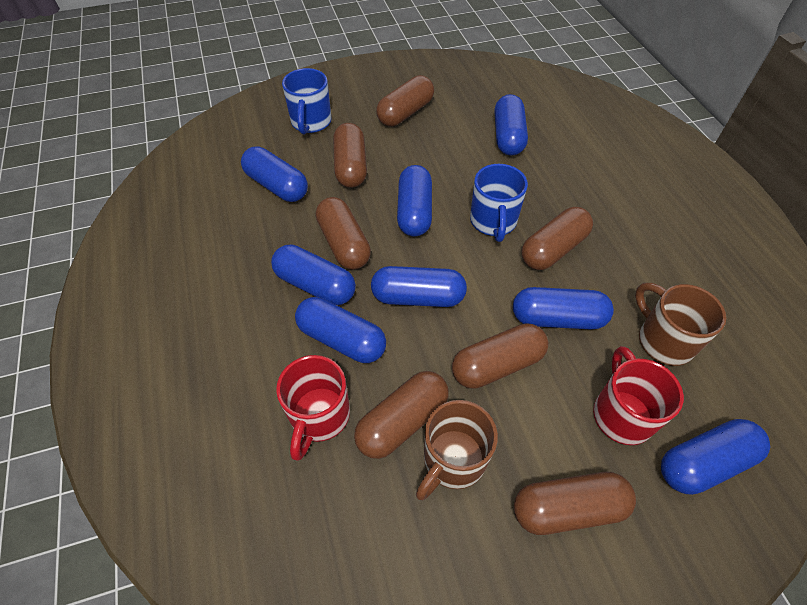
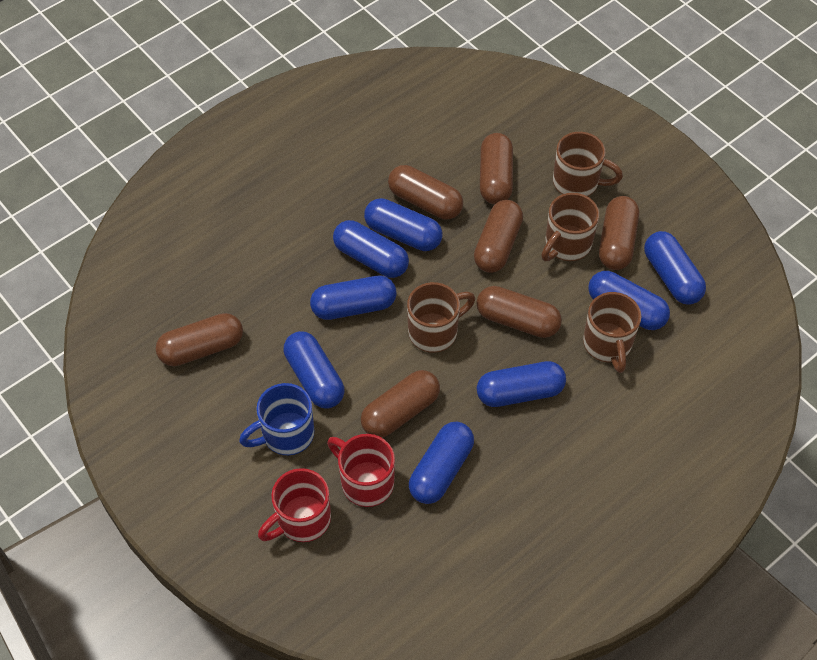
blue mug: 2 -> 1
brown mug: 2 -> 4

